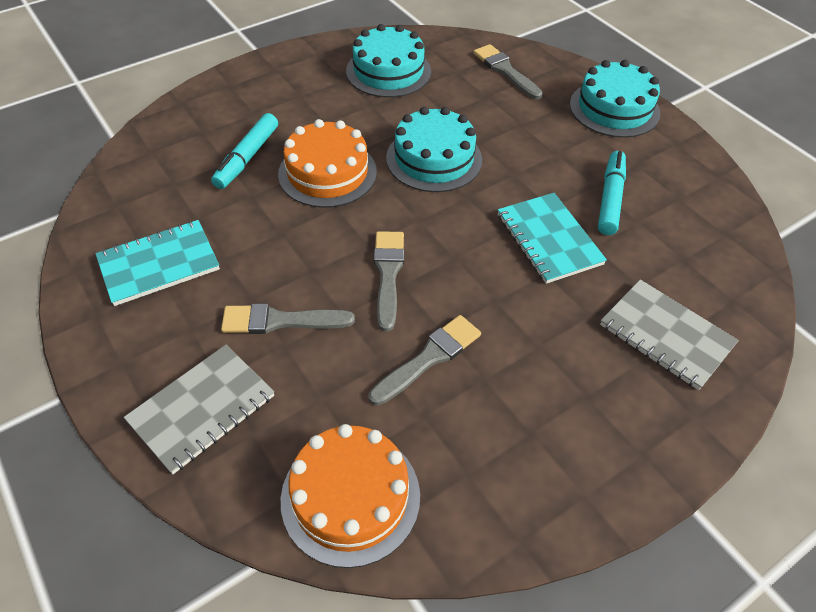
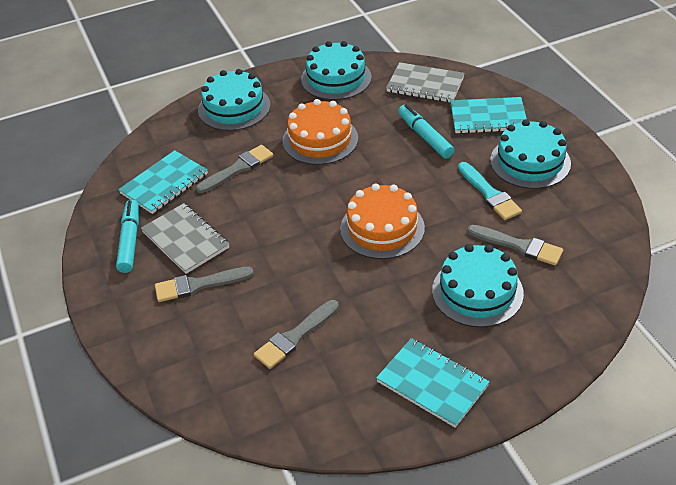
turquoise brush: 0 -> 1
turquoise cake: 3 -> 4
turquoise notebook: 2 -> 3

